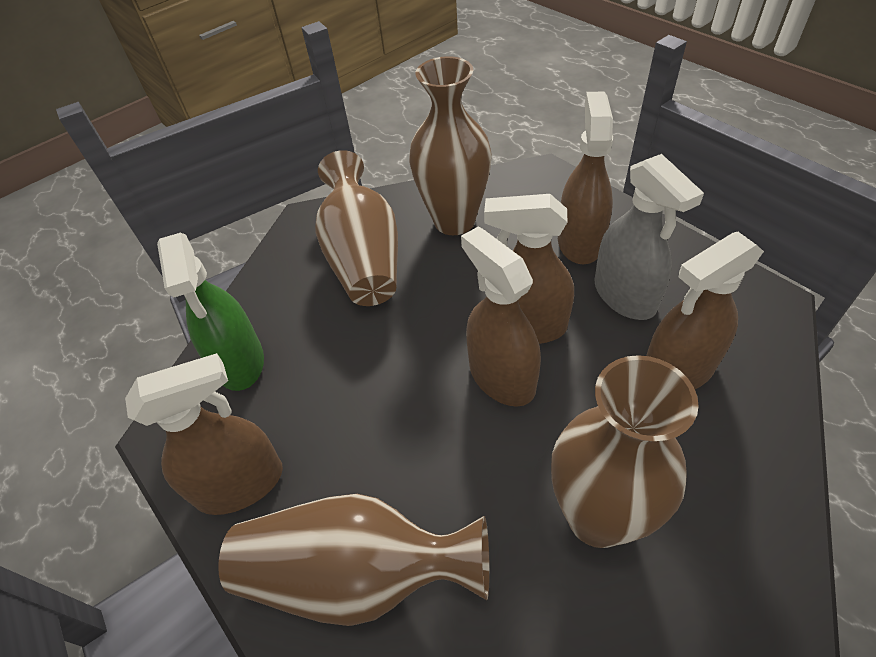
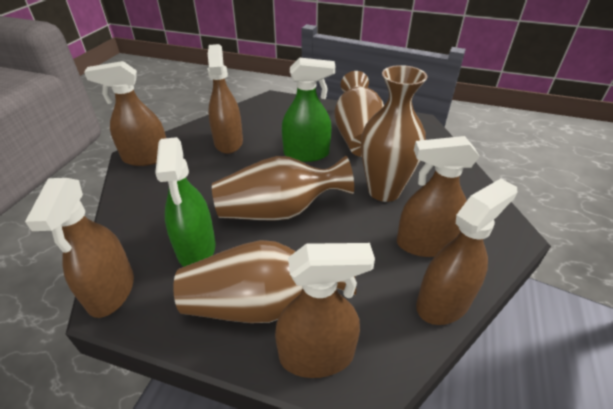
brown spray bottle: 5 -> 6
green spray bottle: 1 -> 2
grey spray bottle: 1 -> 0

